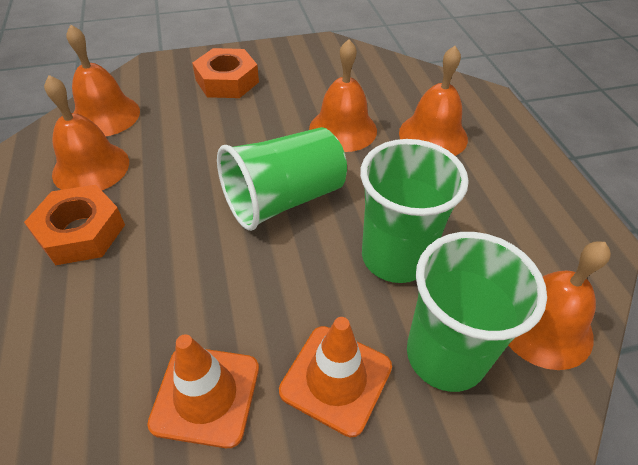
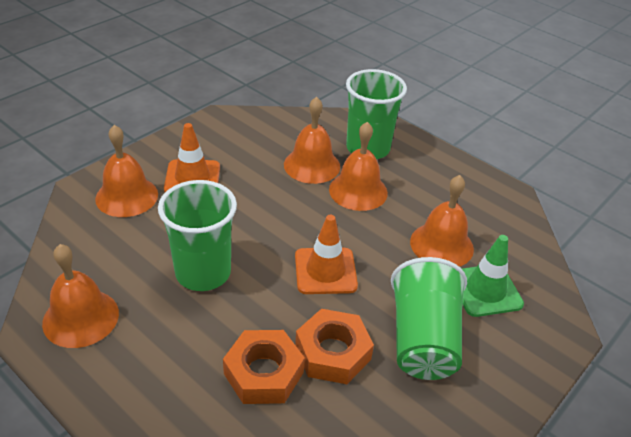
green traffic cone: 0 -> 1

